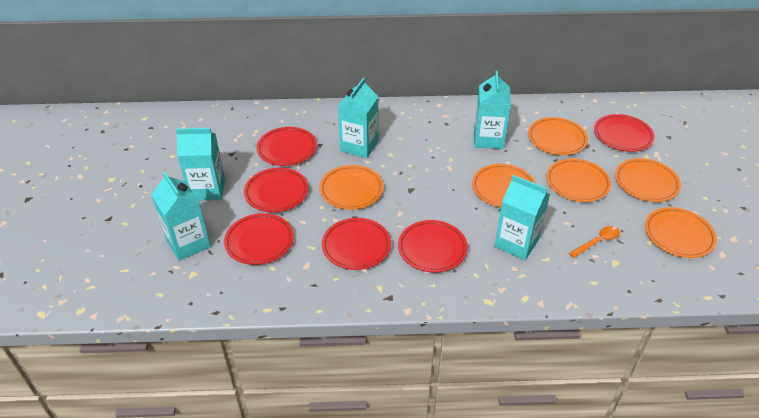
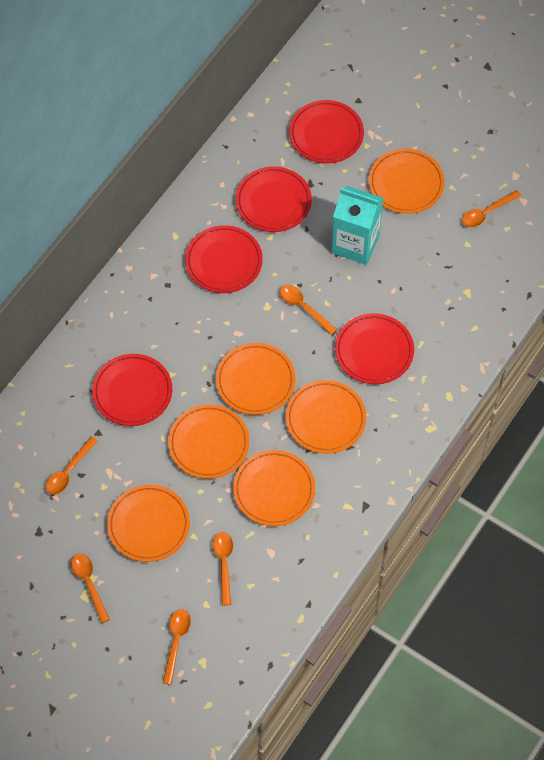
orange spoon: 1 -> 6
red plate: 6 -> 5
turquoise carton: 5 -> 1

